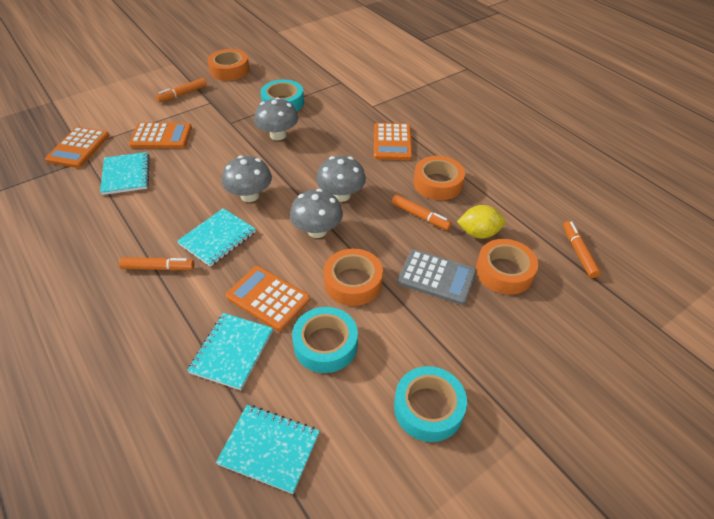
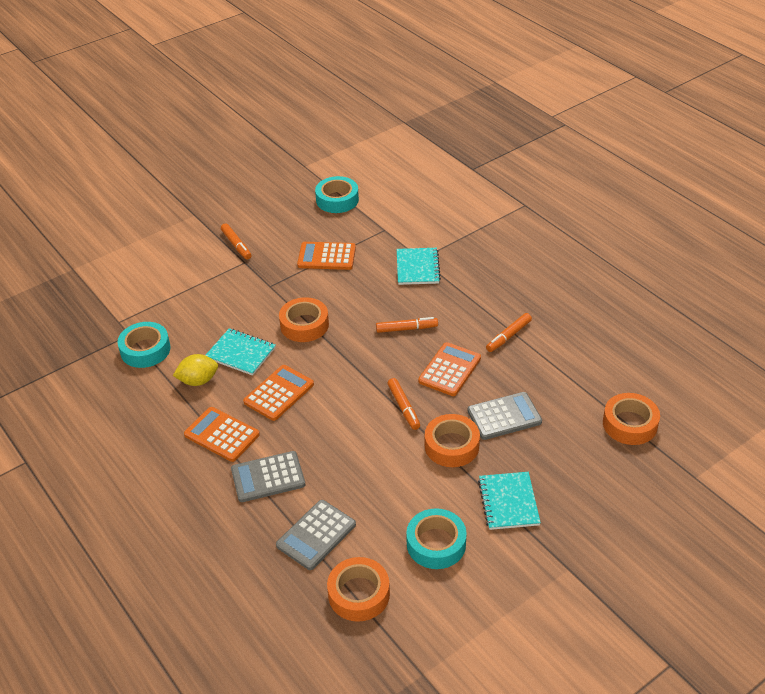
grey calculator: 1 -> 3
grey mushroom: 4 -> 0
turquoise notebook: 4 -> 3

